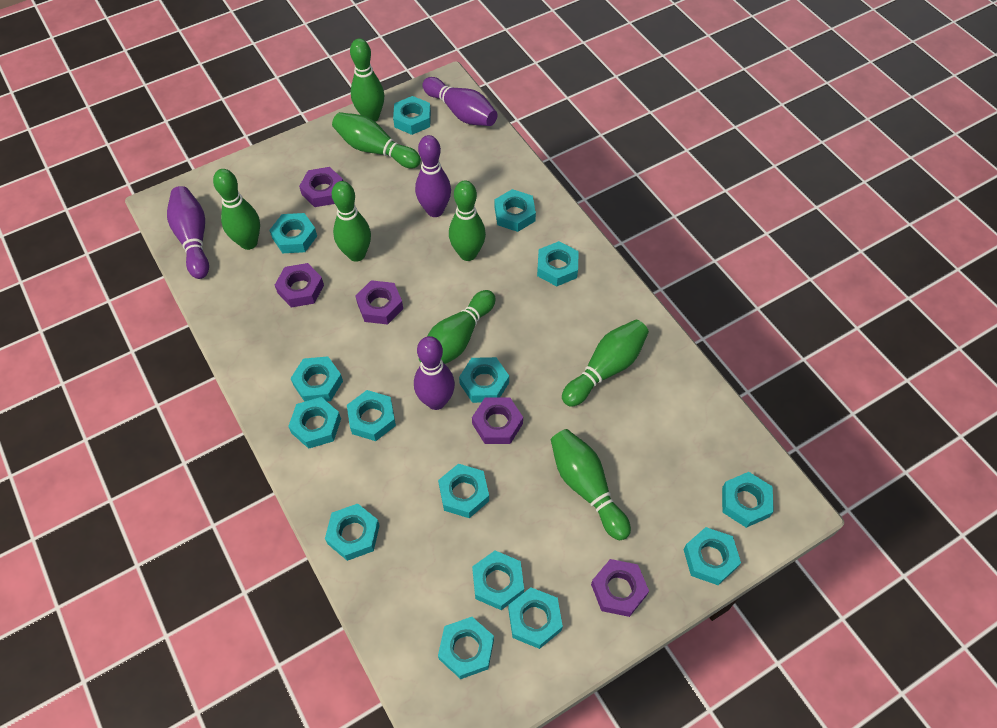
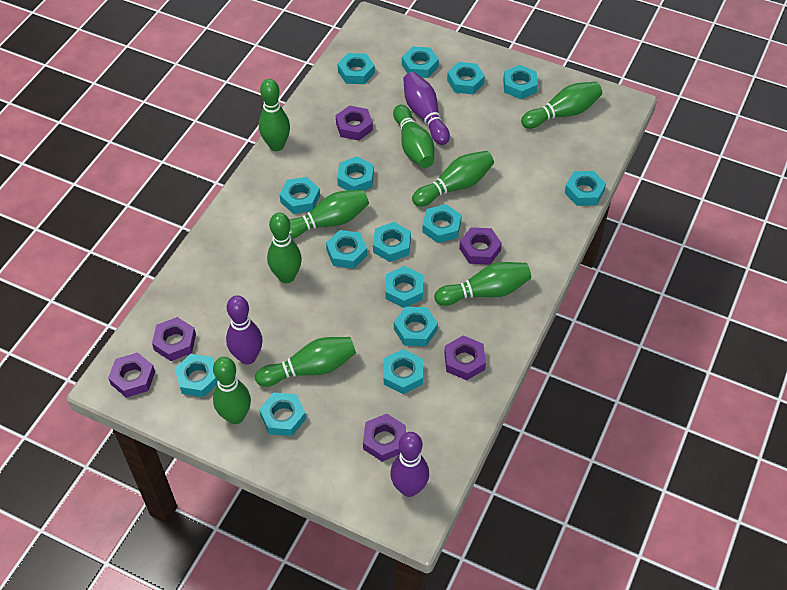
green bowling pin: 8 -> 9
purple bowling pin: 4 -> 3
purple nut: 5 -> 6

